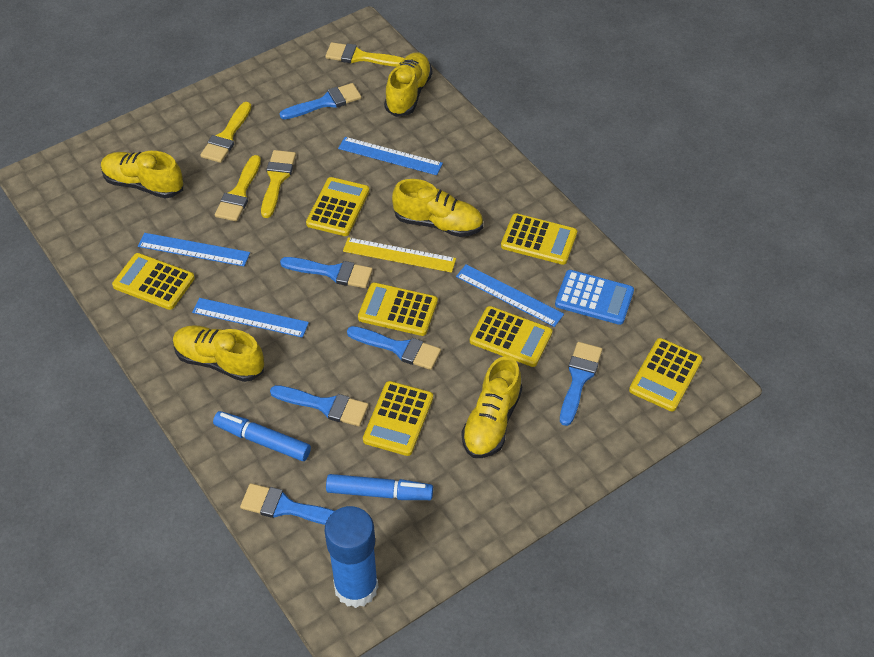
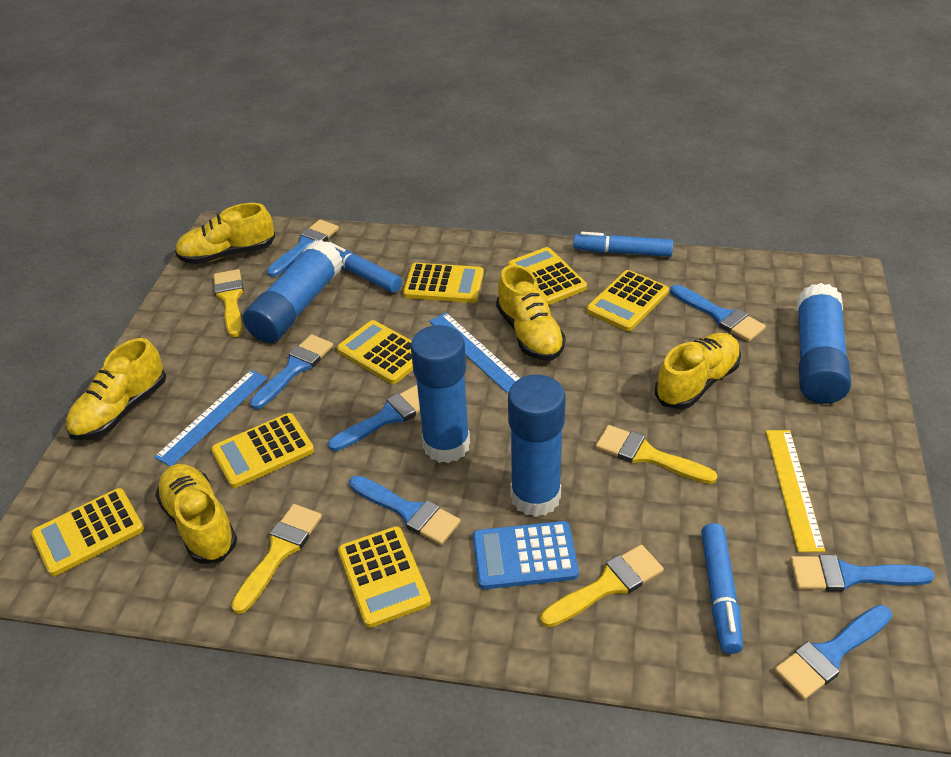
blue brush: 6 -> 7
blue glue stick: 1 -> 4
blue marker: 2 -> 3
blue ruler: 4 -> 2

